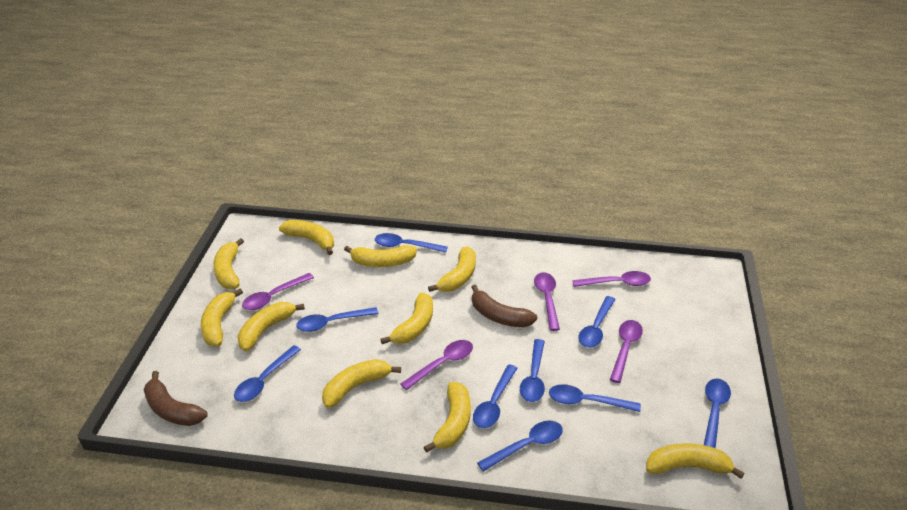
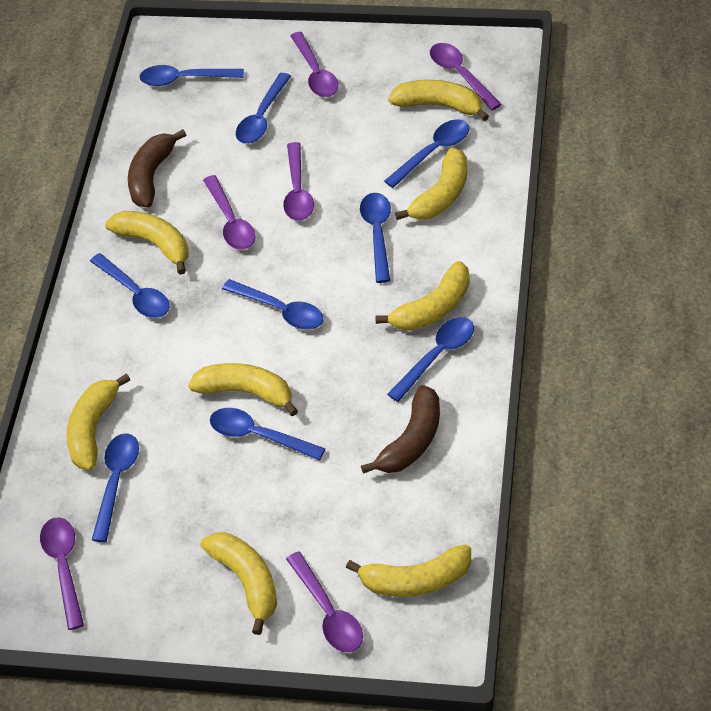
purple spoon: 5 -> 6
yellow banana: 10 -> 8

